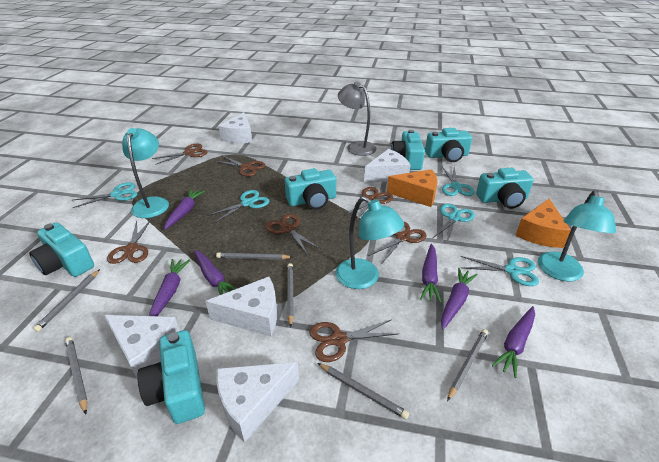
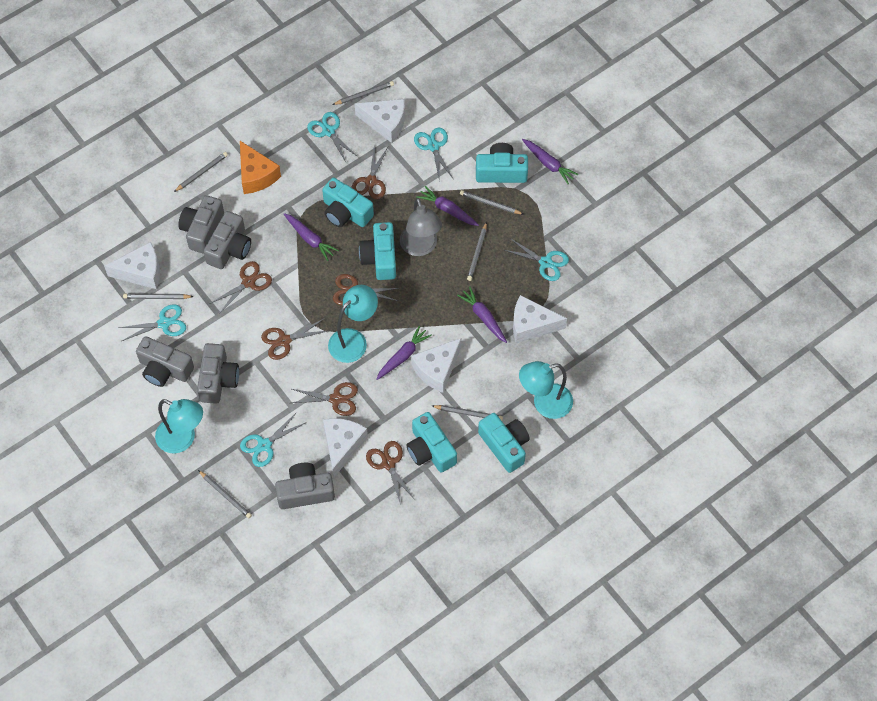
brown scissors: 7 -> 6
grey camera: 0 -> 5
grey pencil: 6 -> 7
orange cheese: 2 -> 1
purple carrot: 6 -> 5
turquoise camera: 6 -> 5

